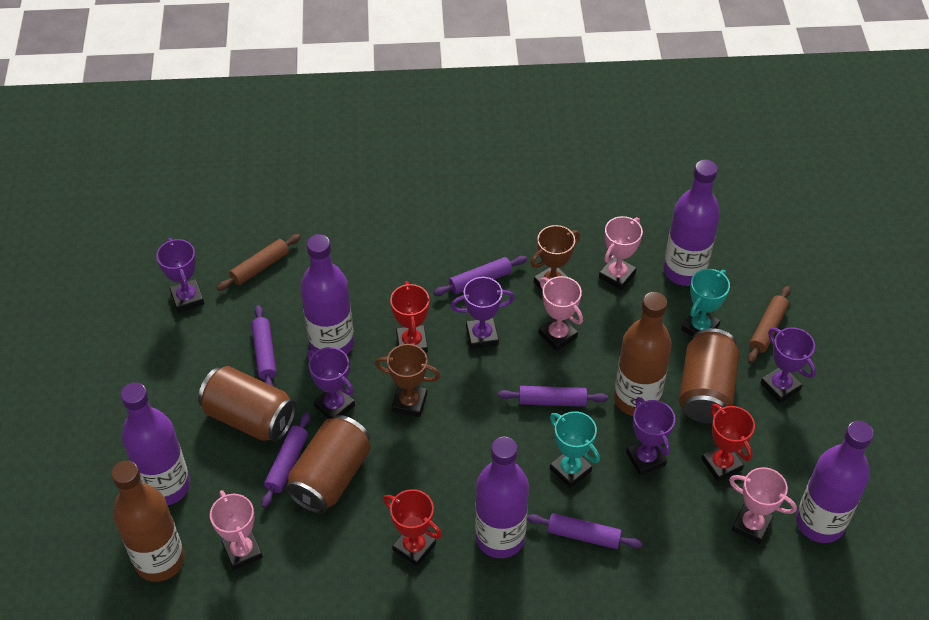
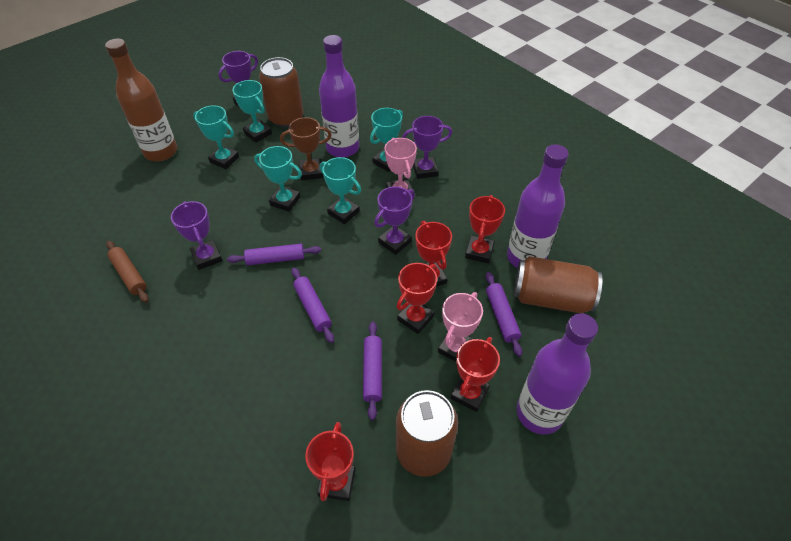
brown bottle: 2 -> 1
brown rolling pin: 2 -> 1
brown trophy: 2 -> 1
pink trophy: 4 -> 2
purple bottle: 5 -> 3
purple rolling pin: 5 -> 4
purple trophy: 5 -> 4
red trophy: 3 -> 5
turquoise trophy: 2 -> 5

